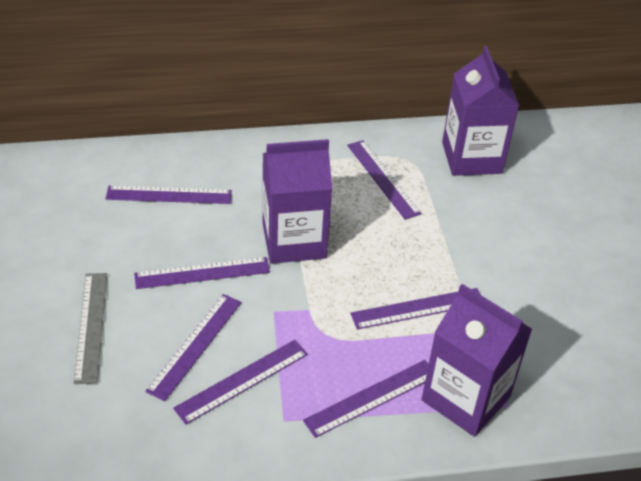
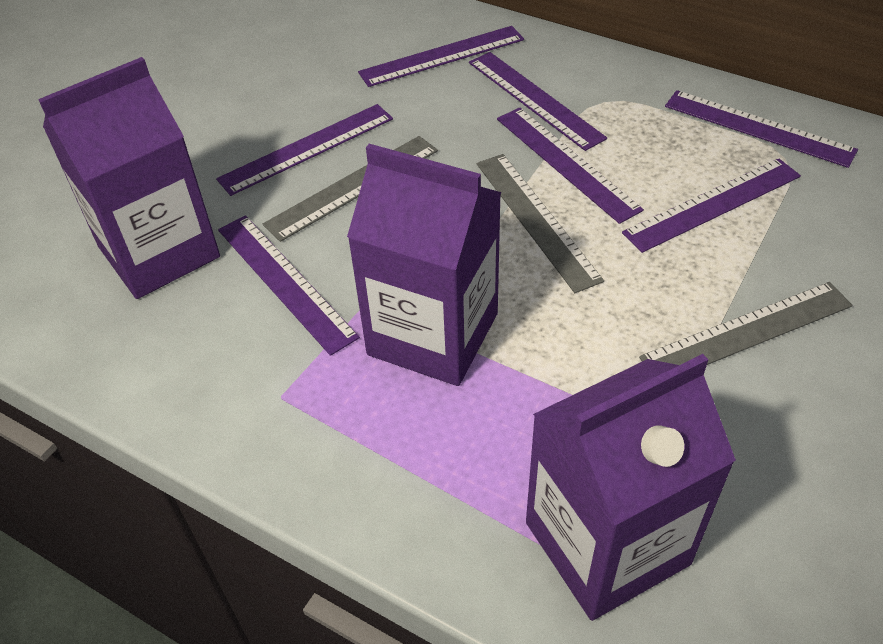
grey ruler: 1 -> 3

